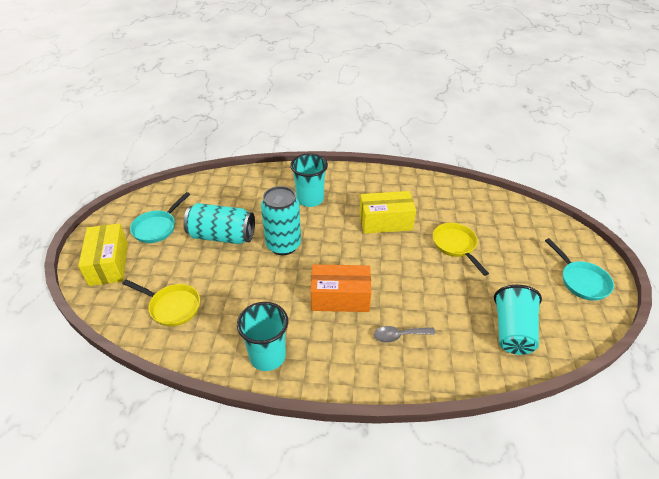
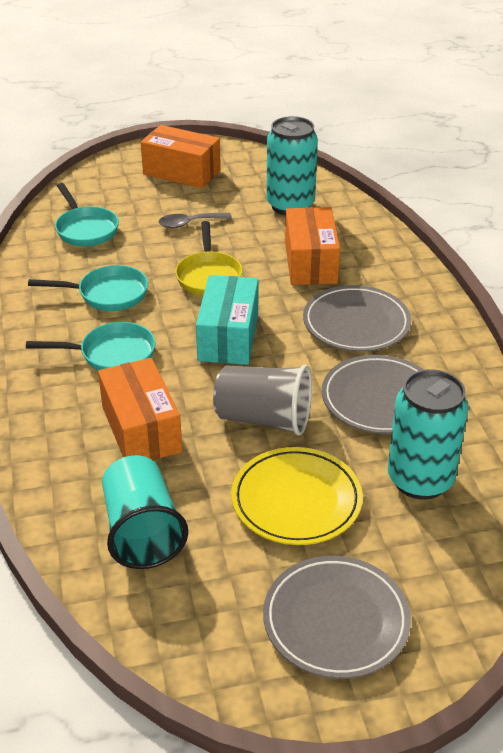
grey cup: 0 -> 1
grey plate: 0 -> 3
orange box: 1 -> 3
turquoise box: 0 -> 1
turquoise cup: 3 -> 1
turquoise pan: 2 -> 3
yellow box: 2 -> 0
yellow pan: 2 -> 1
yellow plate: 0 -> 1

